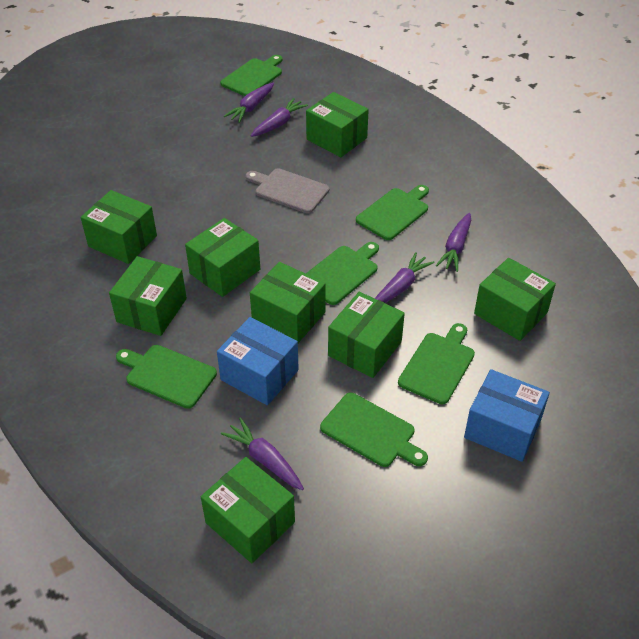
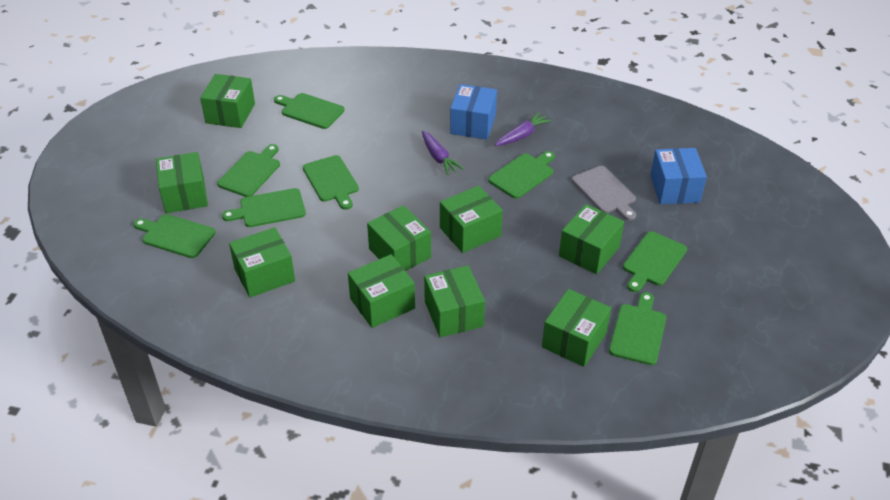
green box: 8 -> 9
green cutting board: 6 -> 8
purple carrot: 5 -> 2

